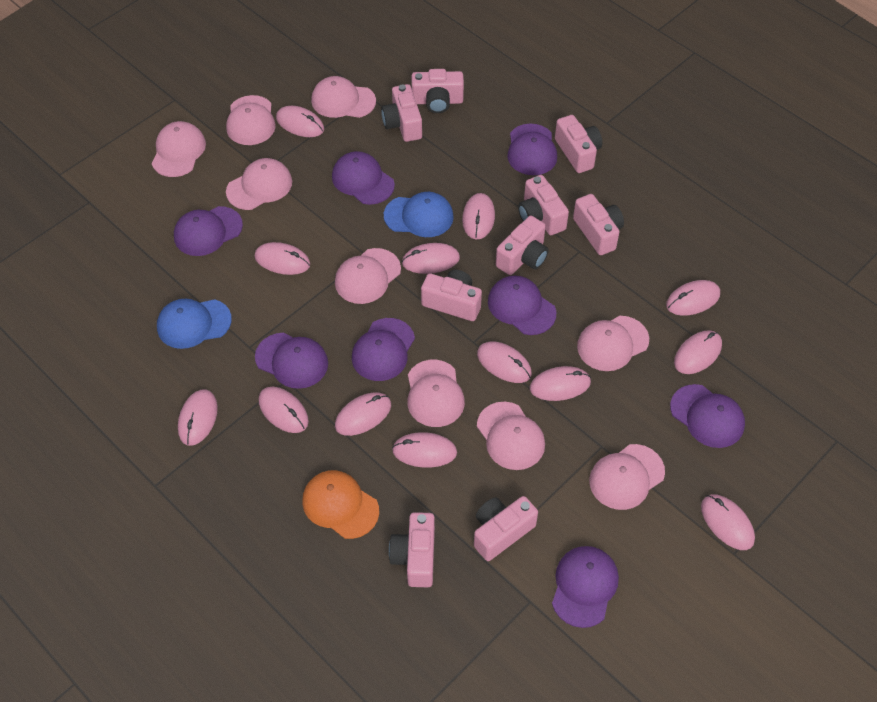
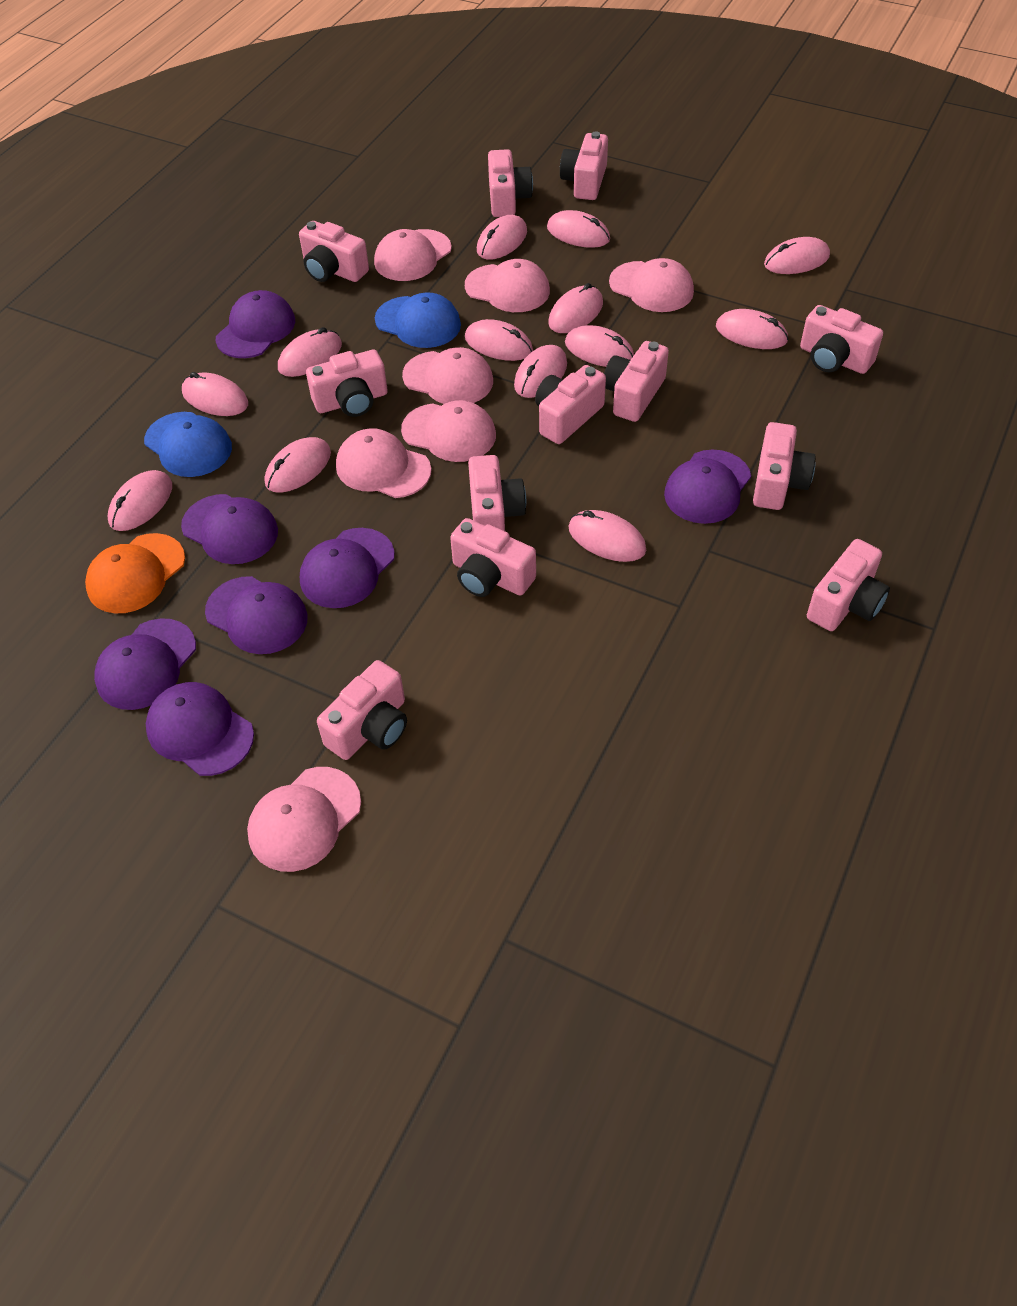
pink camera: 9 -> 12
pink cap: 9 -> 7
purple cap: 8 -> 7

